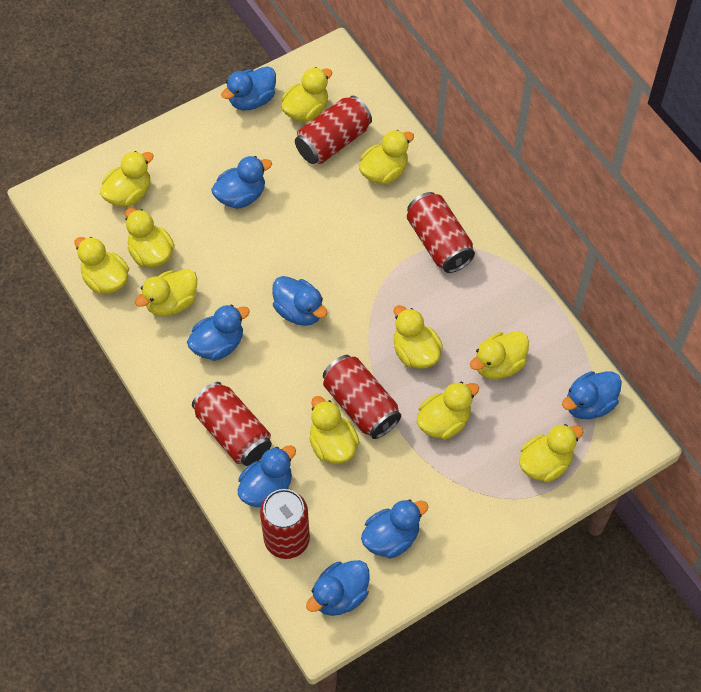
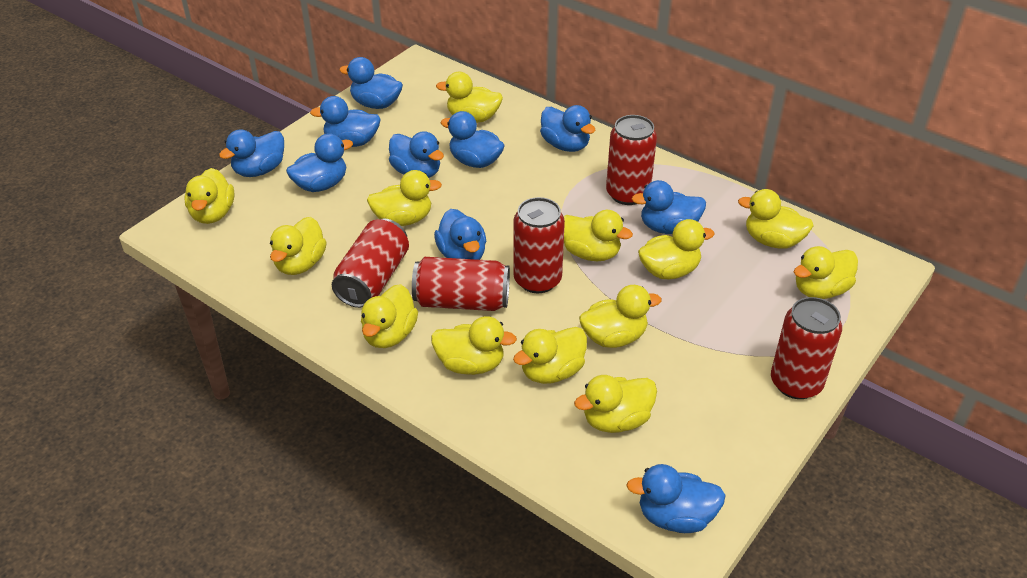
blue duck: 8 -> 10
yellow duck: 11 -> 13

